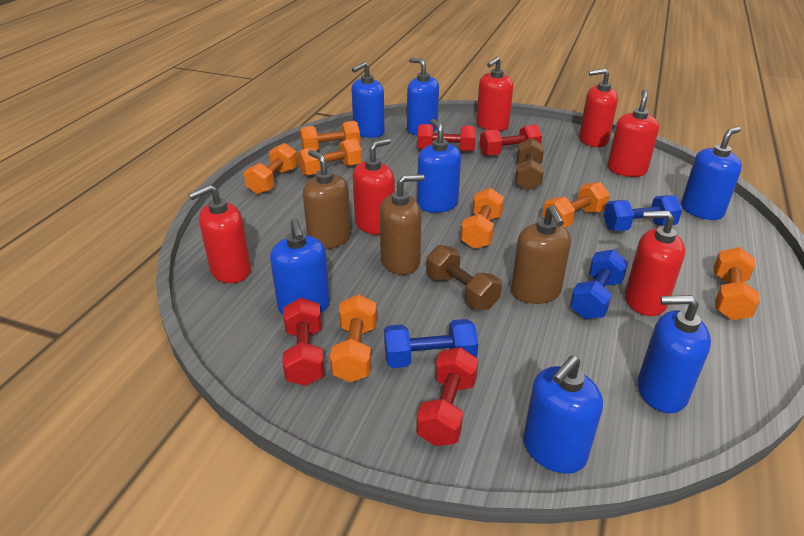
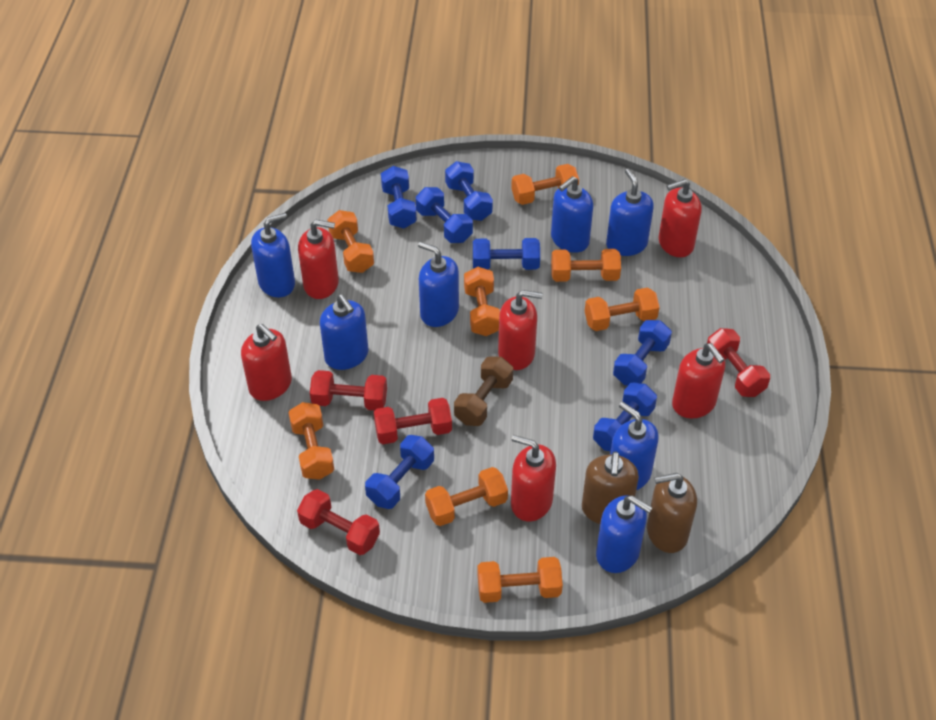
blue dumbbell: 3 -> 7
brown dumbbell: 2 -> 1
brown soap dispenser: 3 -> 2
orange dumbbell: 7 -> 8

